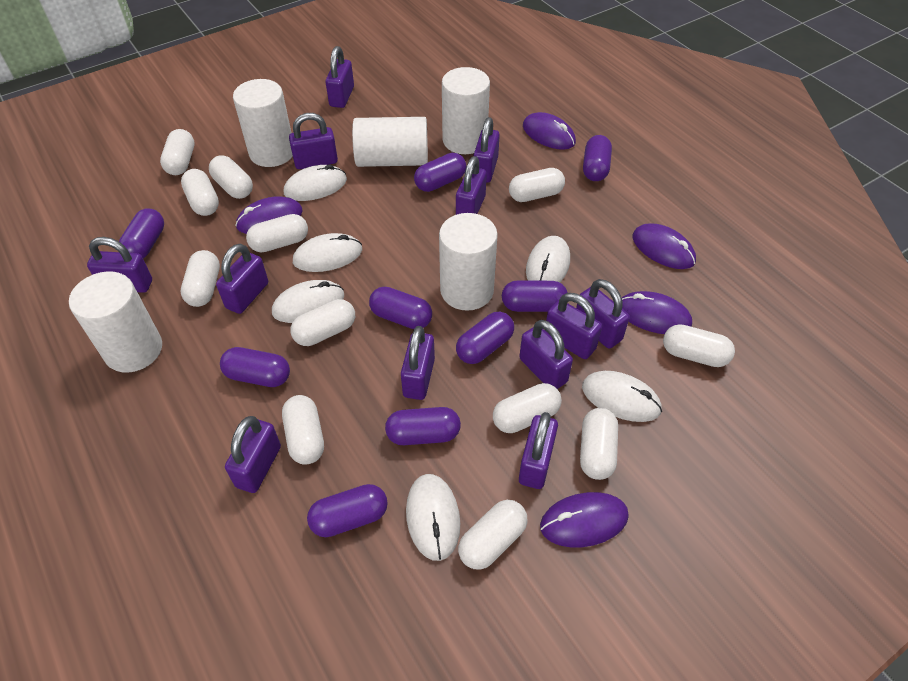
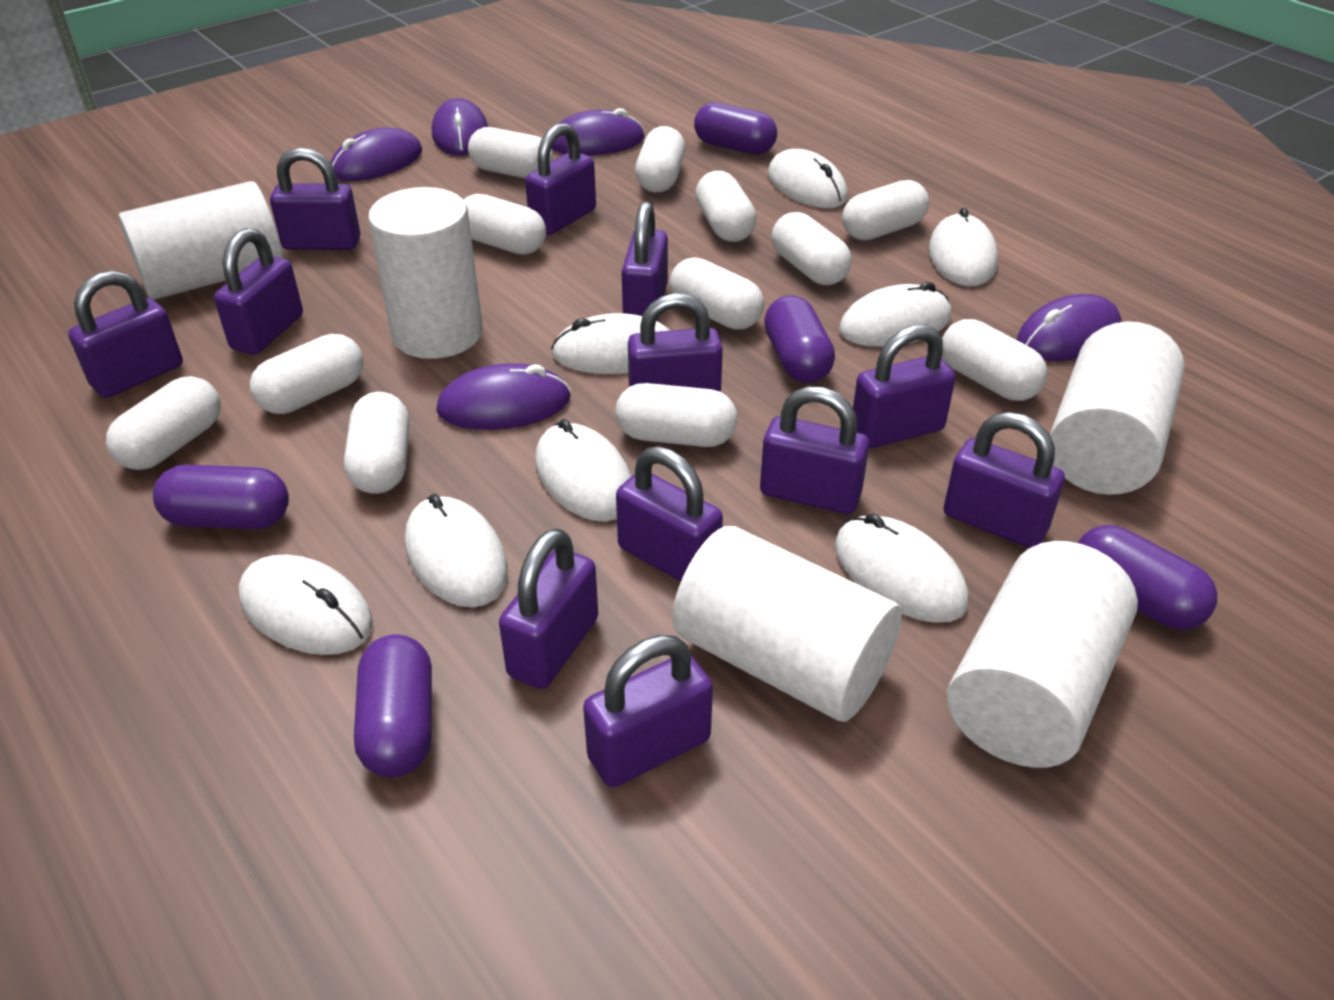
purple capsule: 9 -> 5
white mouse: 6 -> 8

